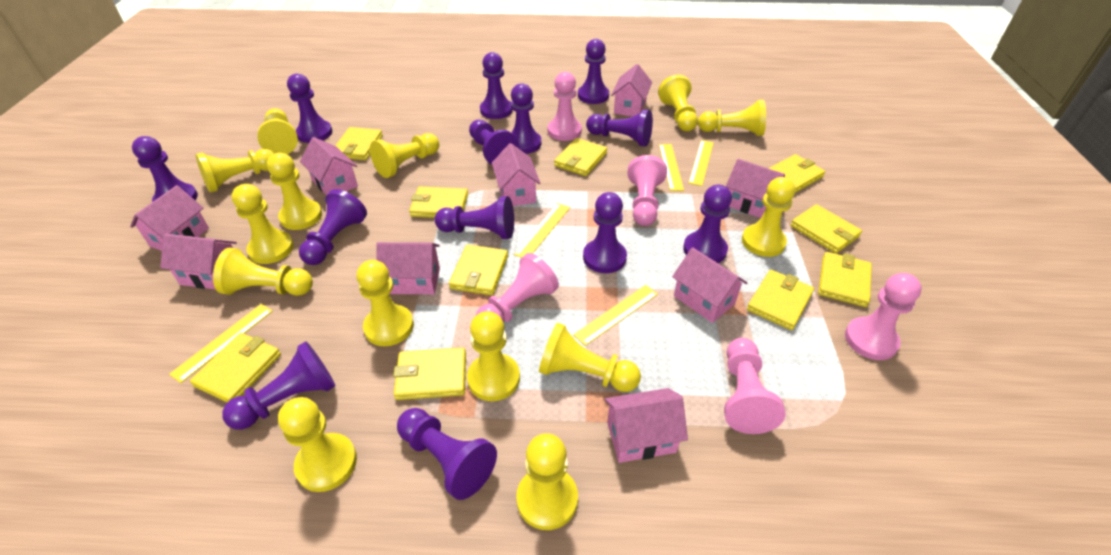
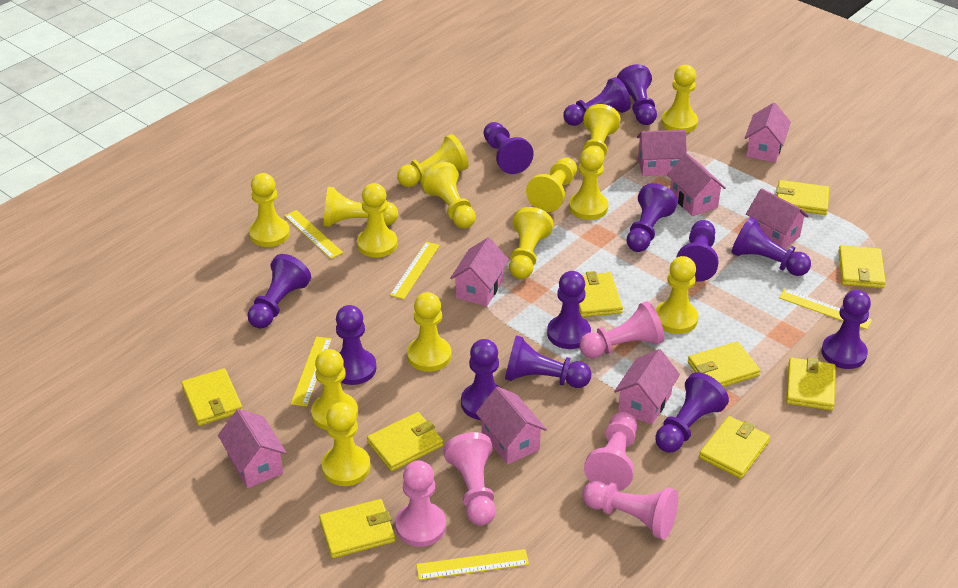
pink house: 9 -> 8
yellow wallet: 10 -> 9

